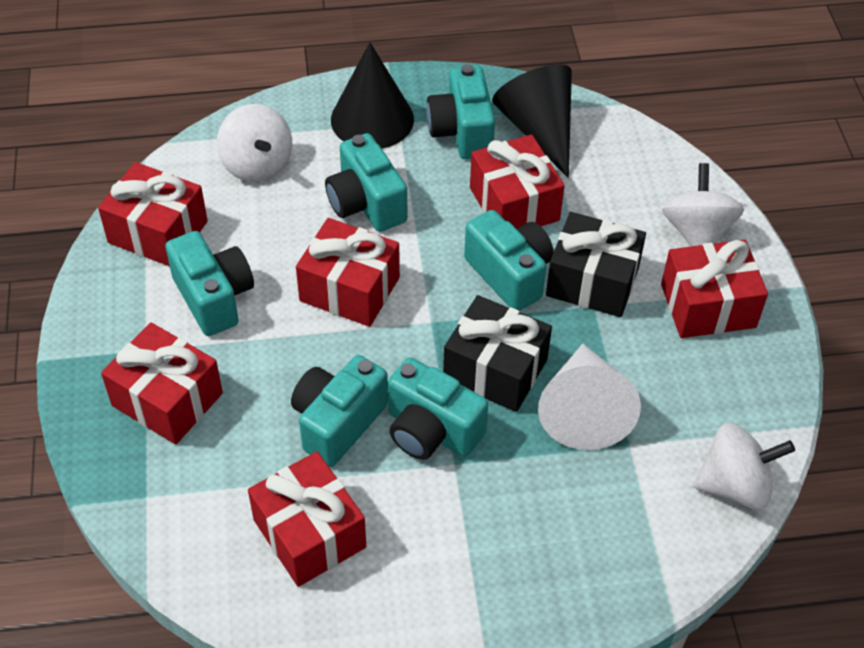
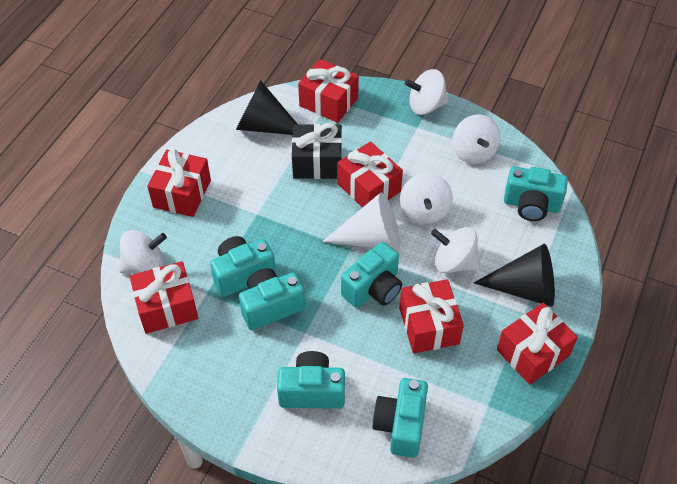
black gift: 2 -> 1
white spinning top: 3 -> 5

